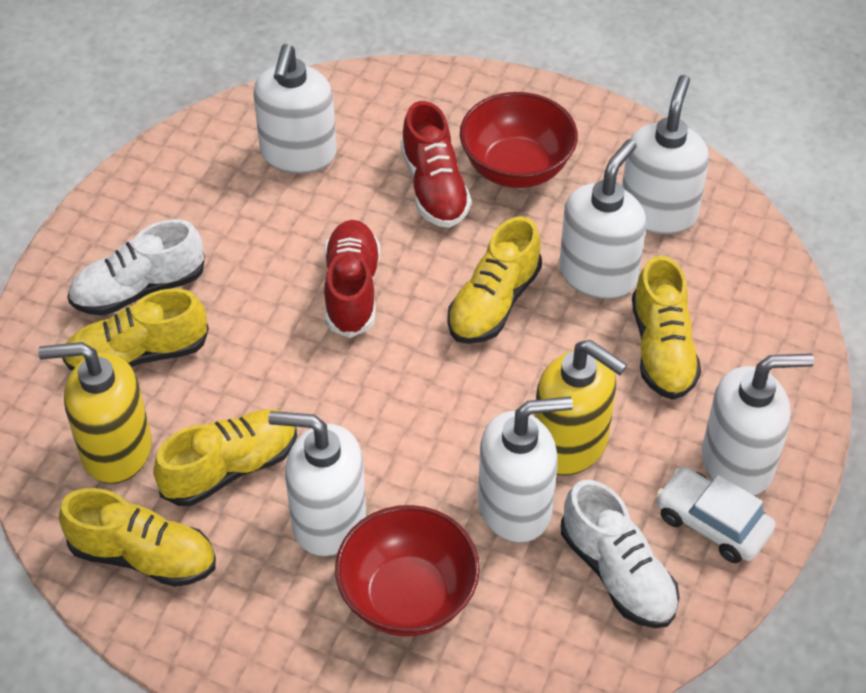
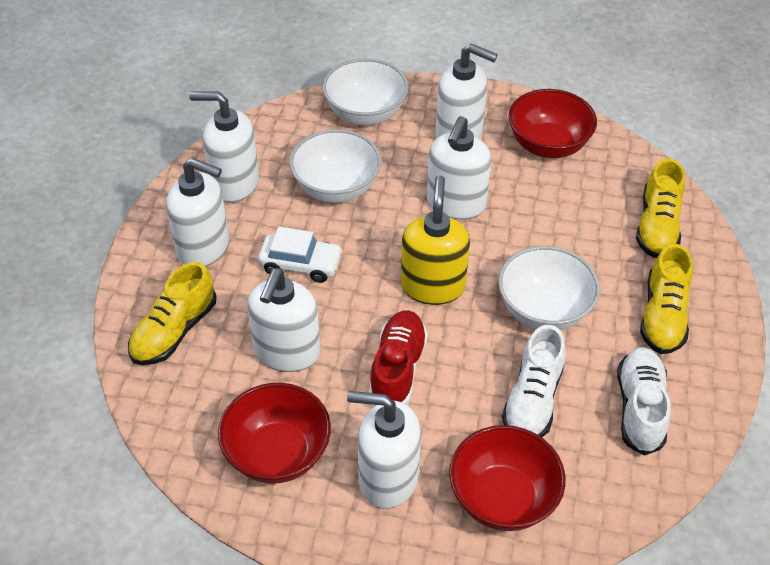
red bowl: 2 -> 3
red shoe: 2 -> 1
white bowl: 0 -> 3
yellow shoe: 5 -> 3
yellow soap dispenser: 2 -> 1

